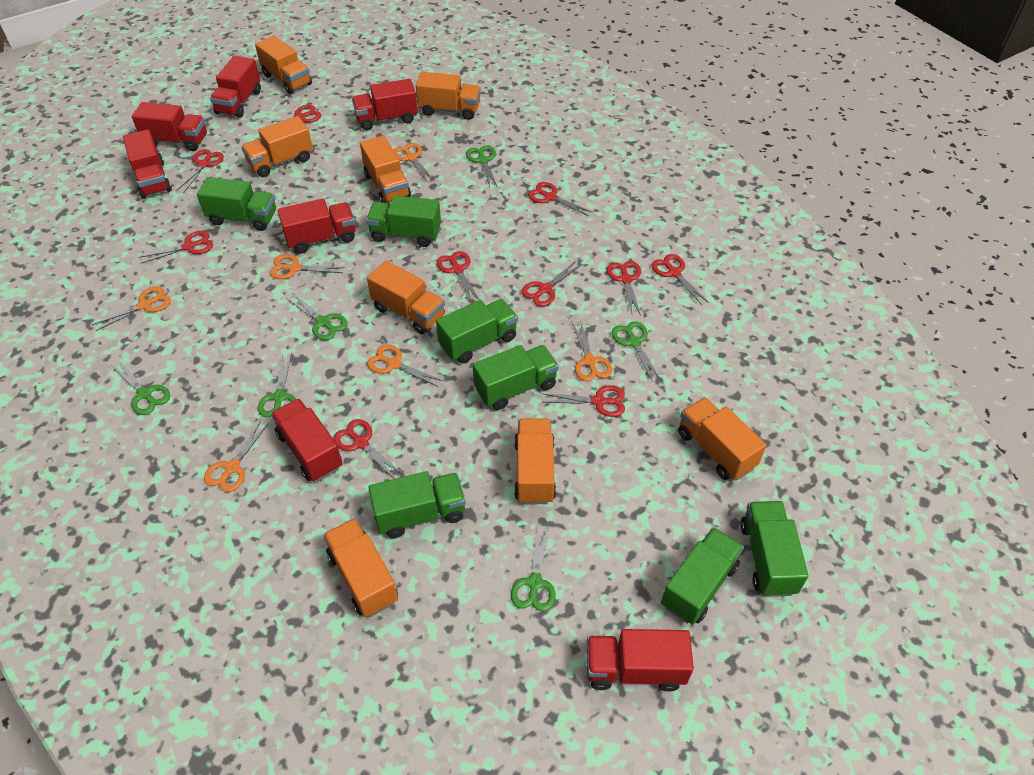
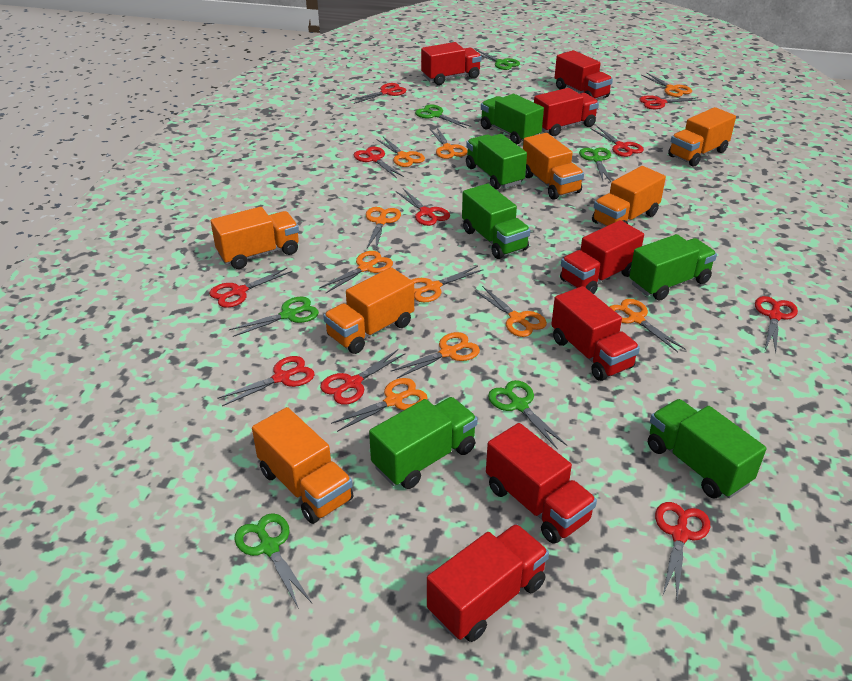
green truck: 7 -> 6
orange scissors: 6 -> 10
orange truck: 8 -> 6

